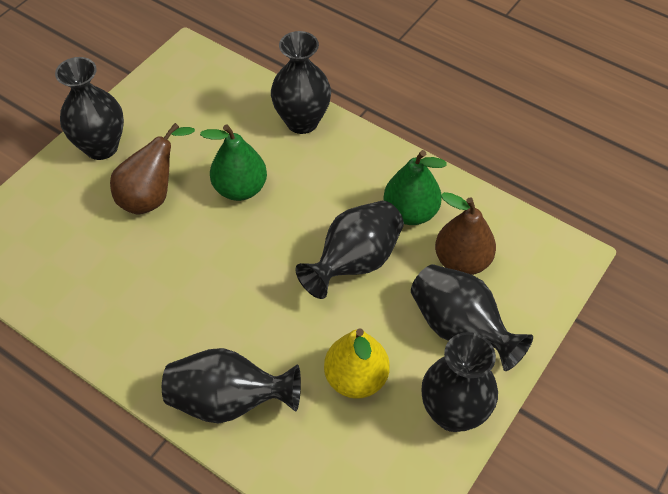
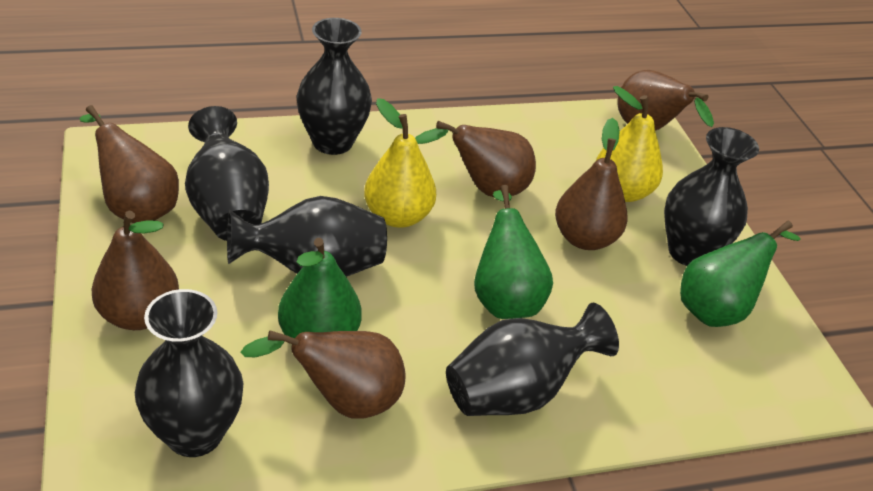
brown pear: 2 -> 6
green pear: 2 -> 3
yellow pear: 1 -> 2

